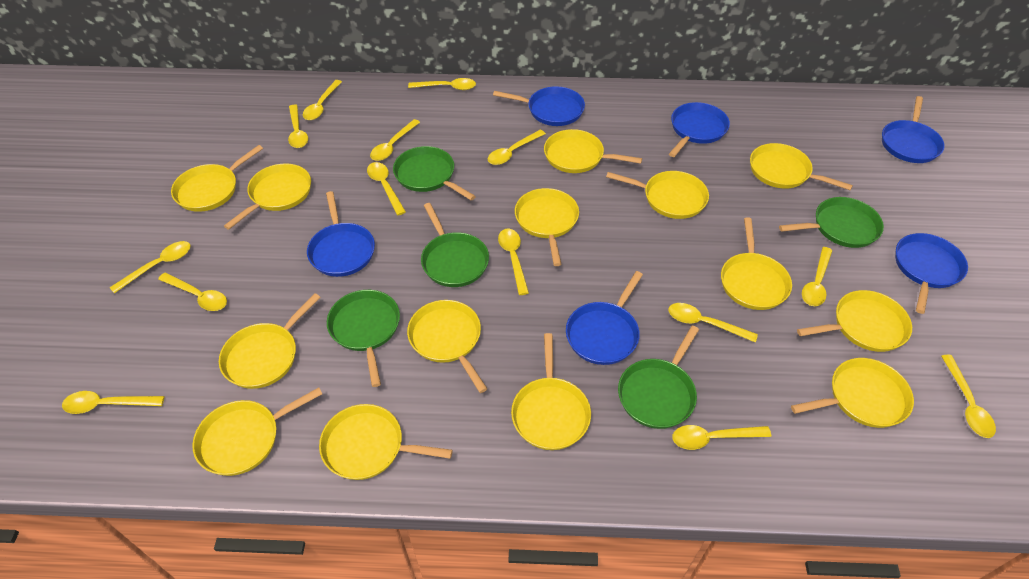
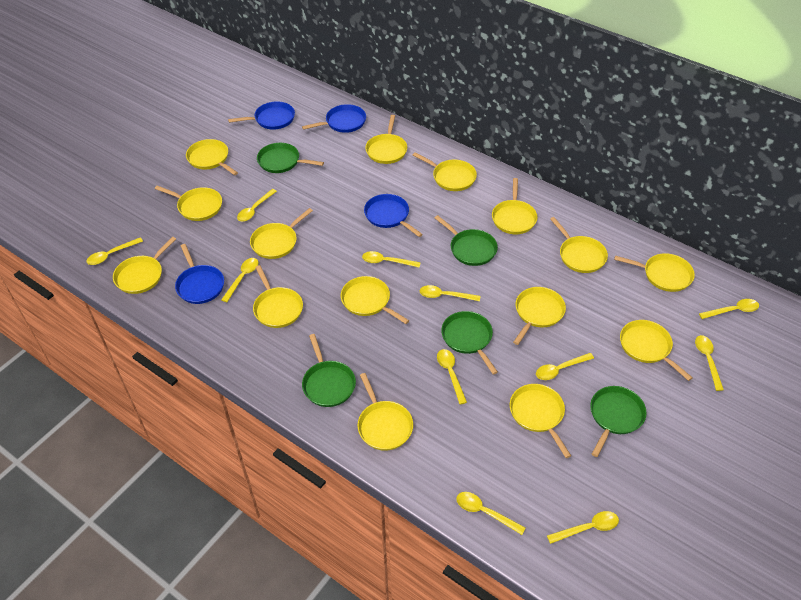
blue pan: 6 -> 4
yellow pan: 14 -> 15
yellow spoon: 14 -> 11

